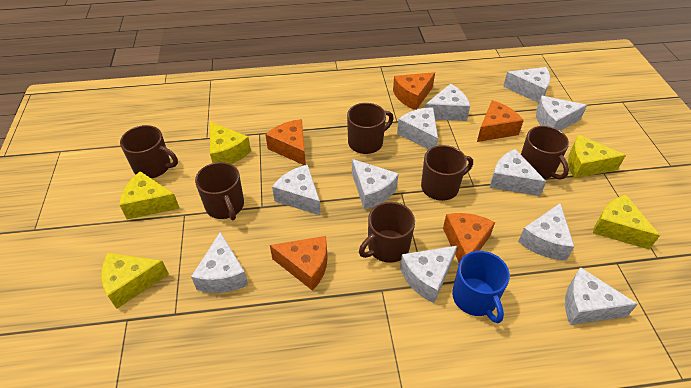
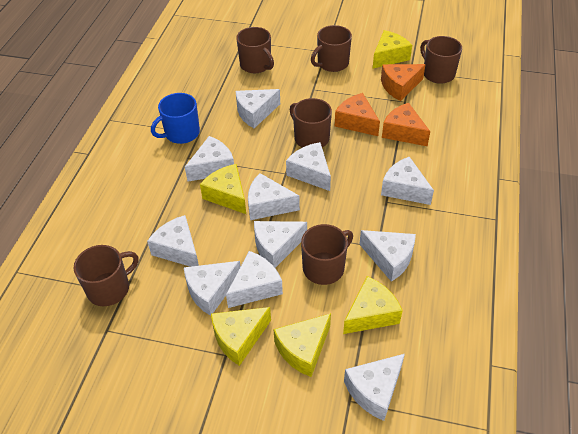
orange cheese: 5 -> 3

